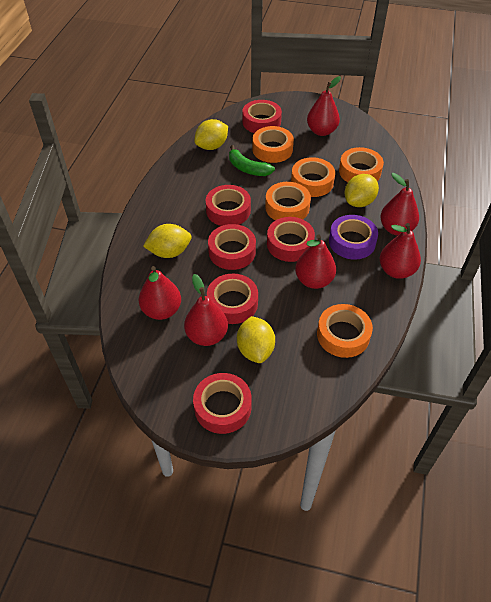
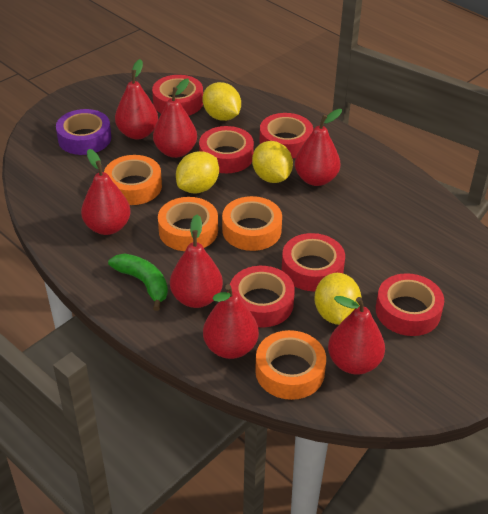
orange tape: 5 -> 4
red pear: 6 -> 7

